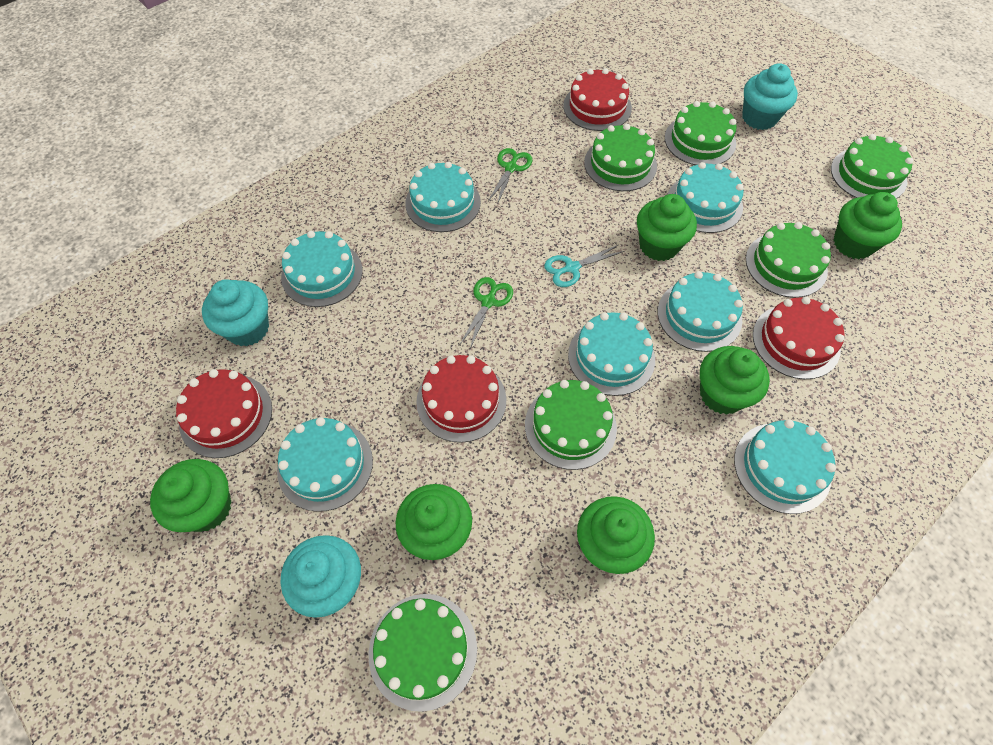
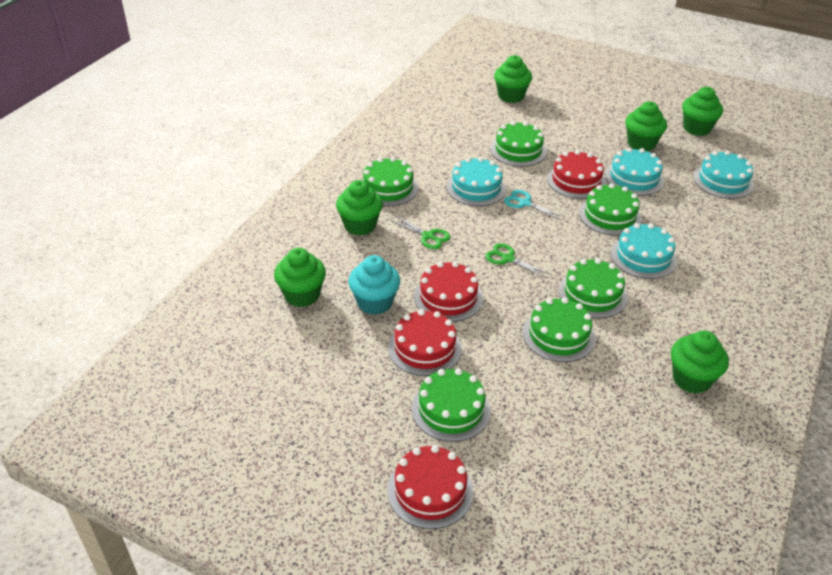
turquoise cake: 7 -> 4
turquoise cupcake: 3 -> 1

